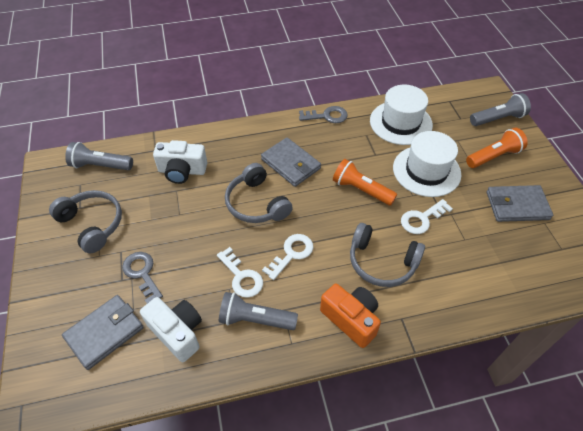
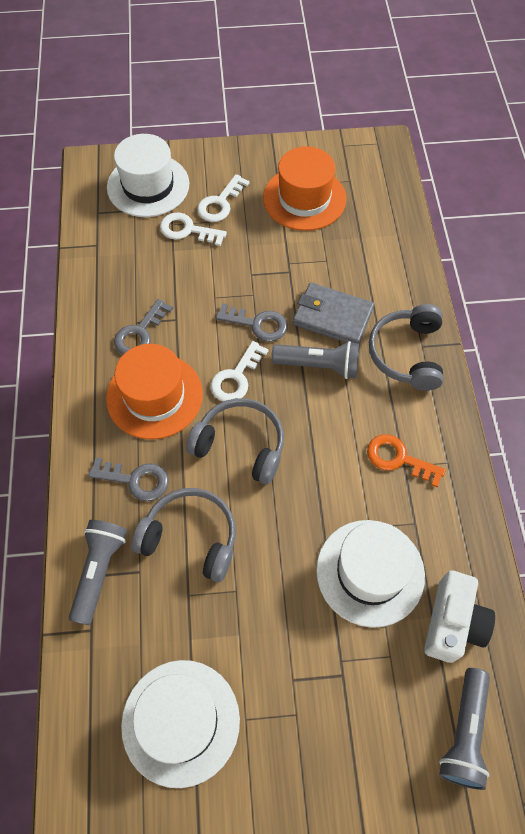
grey key: 2 -> 3
grey wallet: 3 -> 1
orange camera: 1 -> 0
orange flashlight: 2 -> 0
orange hat: 0 -> 2
orange key: 0 -> 1
white camera: 2 -> 1
white hat: 2 -> 3

